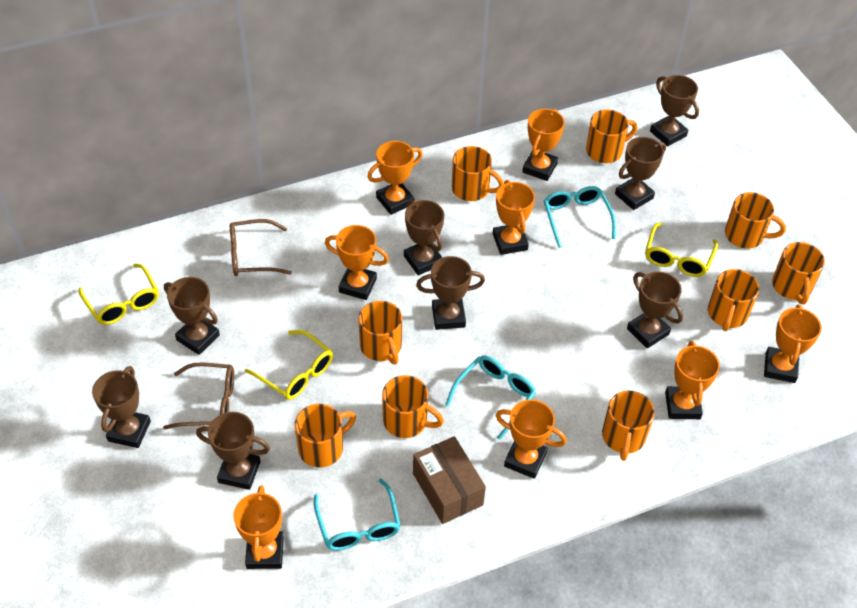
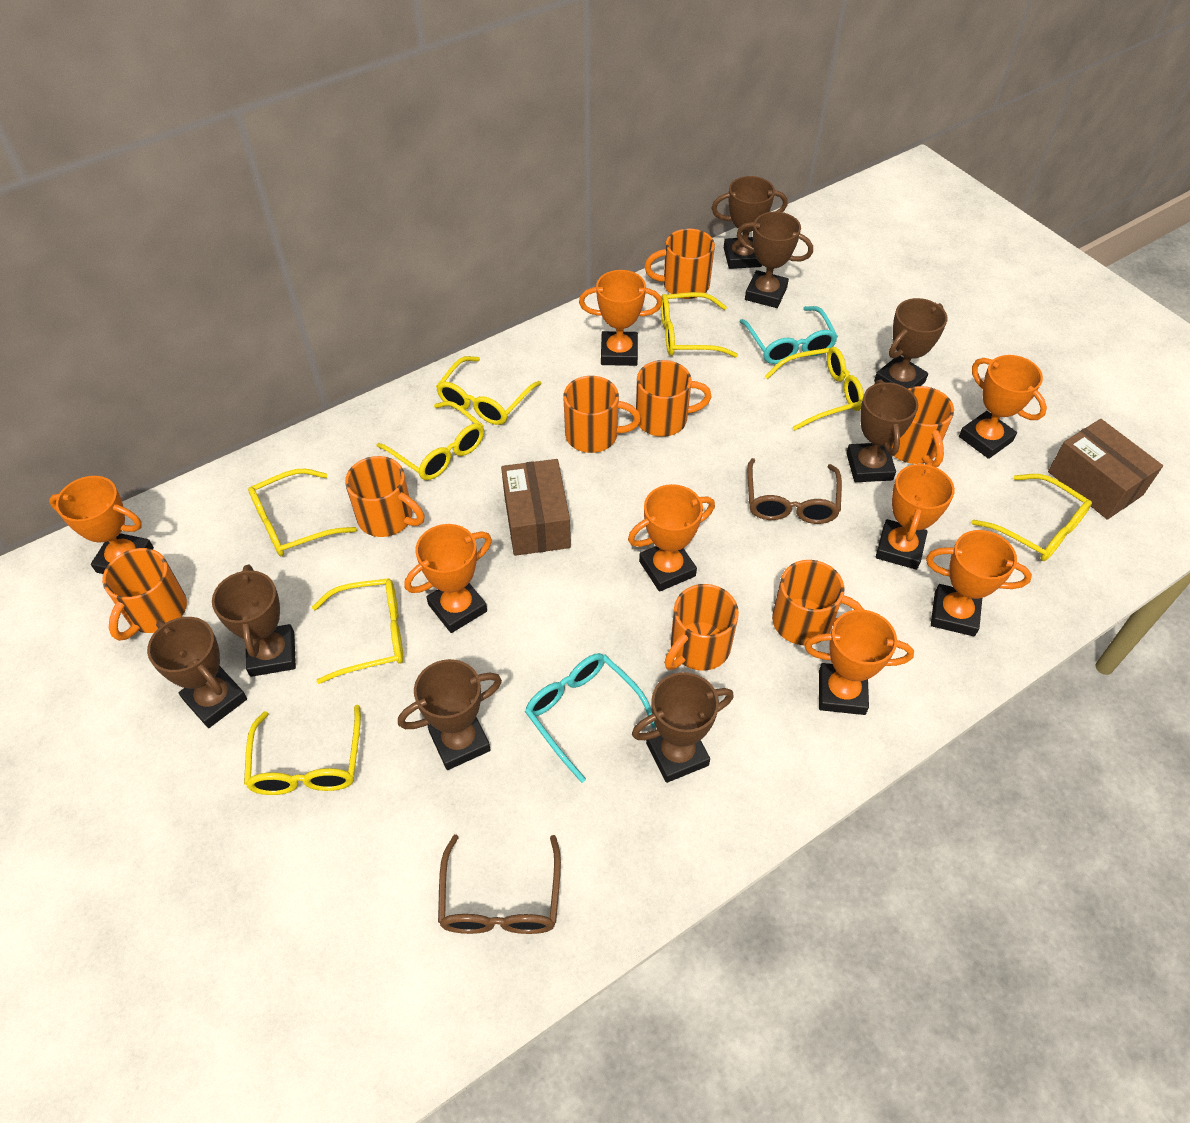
brown box: 1 -> 2
orange mug: 9 -> 8
turquoise glasses: 3 -> 2
yellow glasses: 3 -> 8

